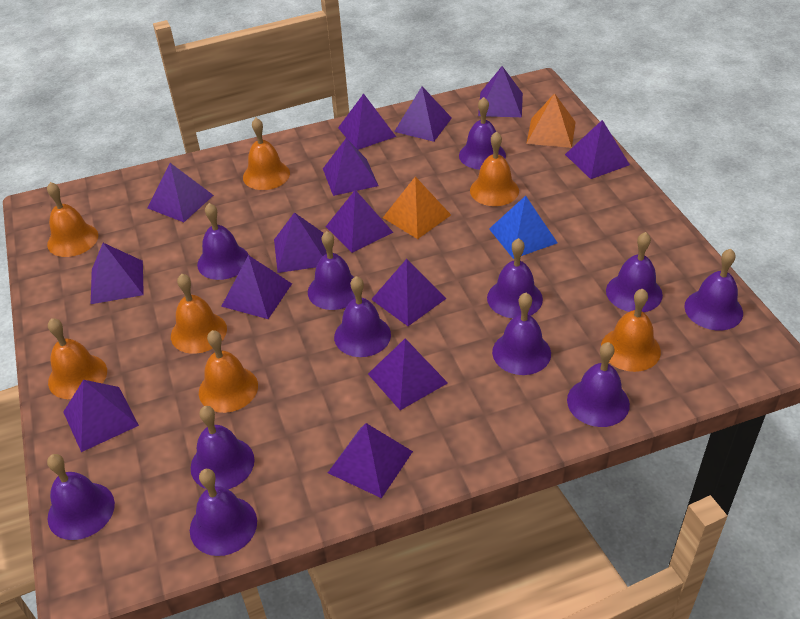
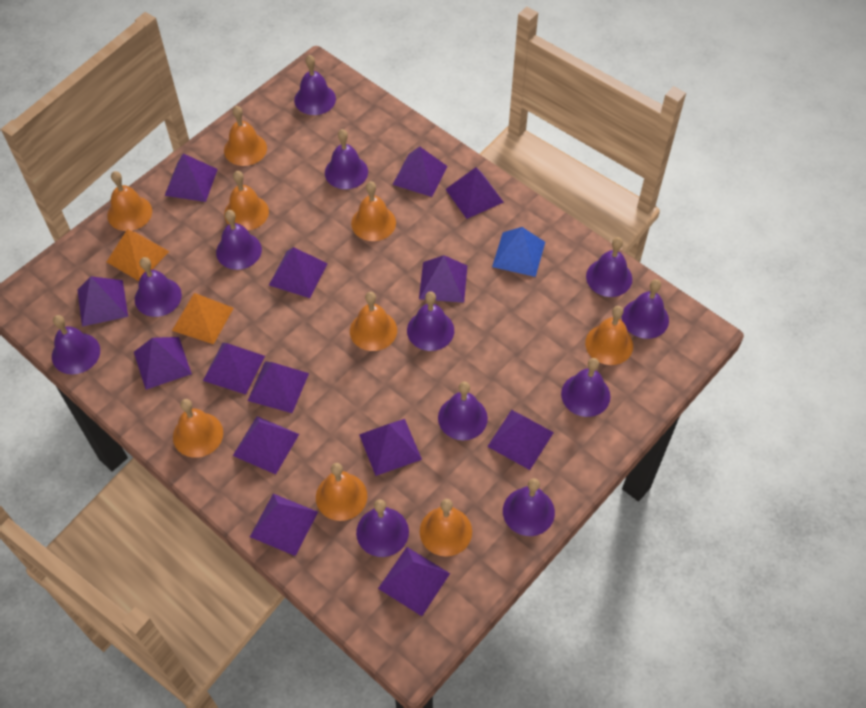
orange bell: 7 -> 9

